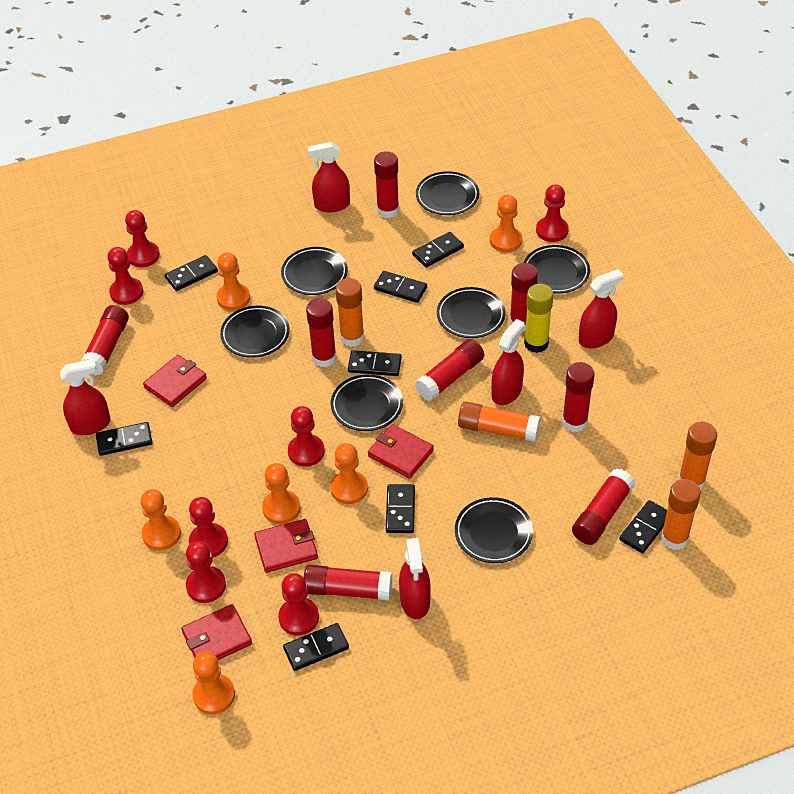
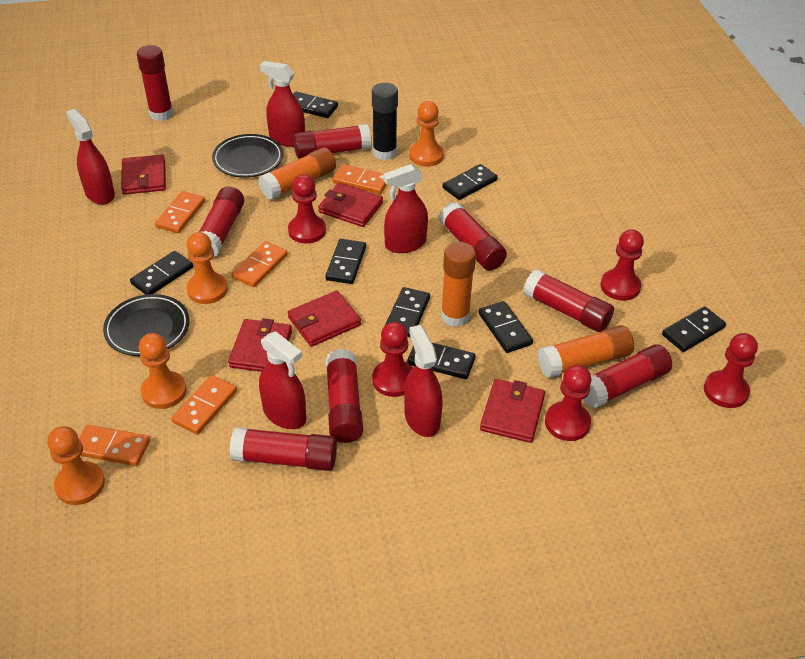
black glue stick: 0 -> 1
black plate: 7 -> 2
orange domino: 0 -> 5
orange glue stick: 4 -> 3
orange pawn: 6 -> 4
red pawn: 7 -> 5
red wallet: 4 -> 5
yellow glue stick: 1 -> 0

